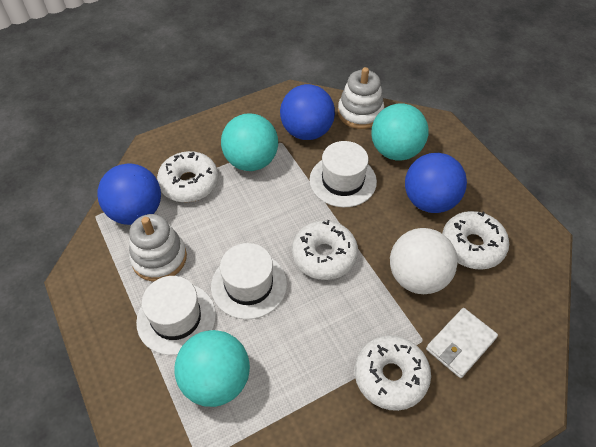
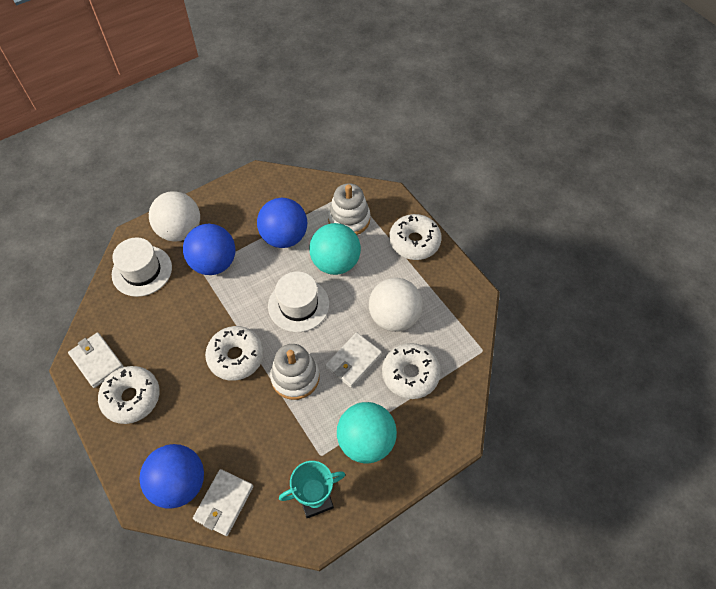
turquoise ball: 3 -> 2
turquoise trophy: 0 -> 1
white ball: 1 -> 2
white hat: 3 -> 2
white wallet: 1 -> 3

